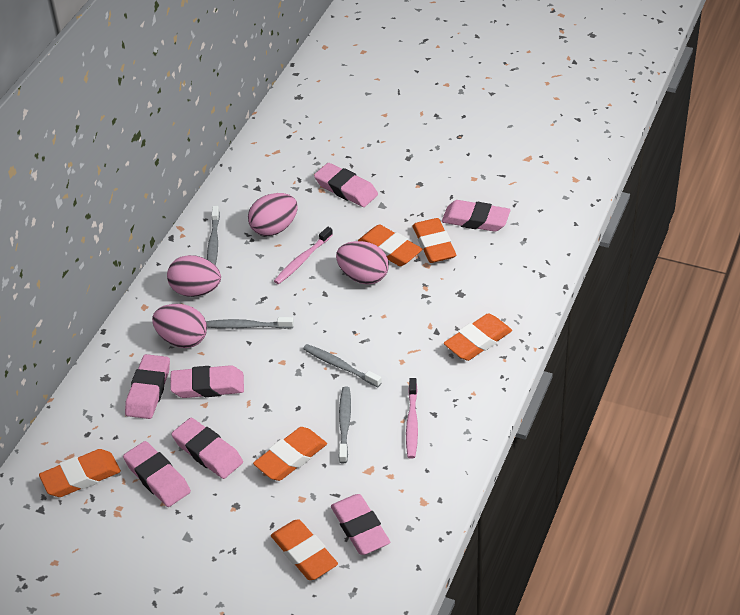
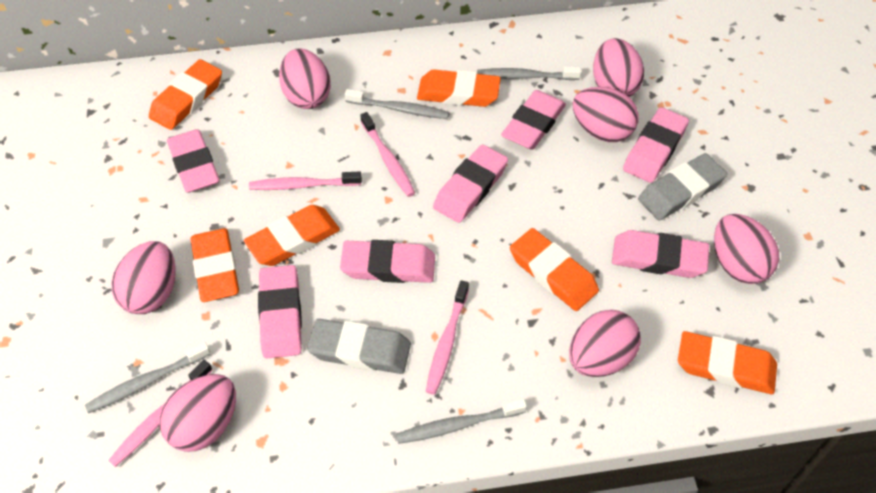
grey eraser: 0 -> 2
pink egg: 4 -> 7
pink toothbrush: 2 -> 4

